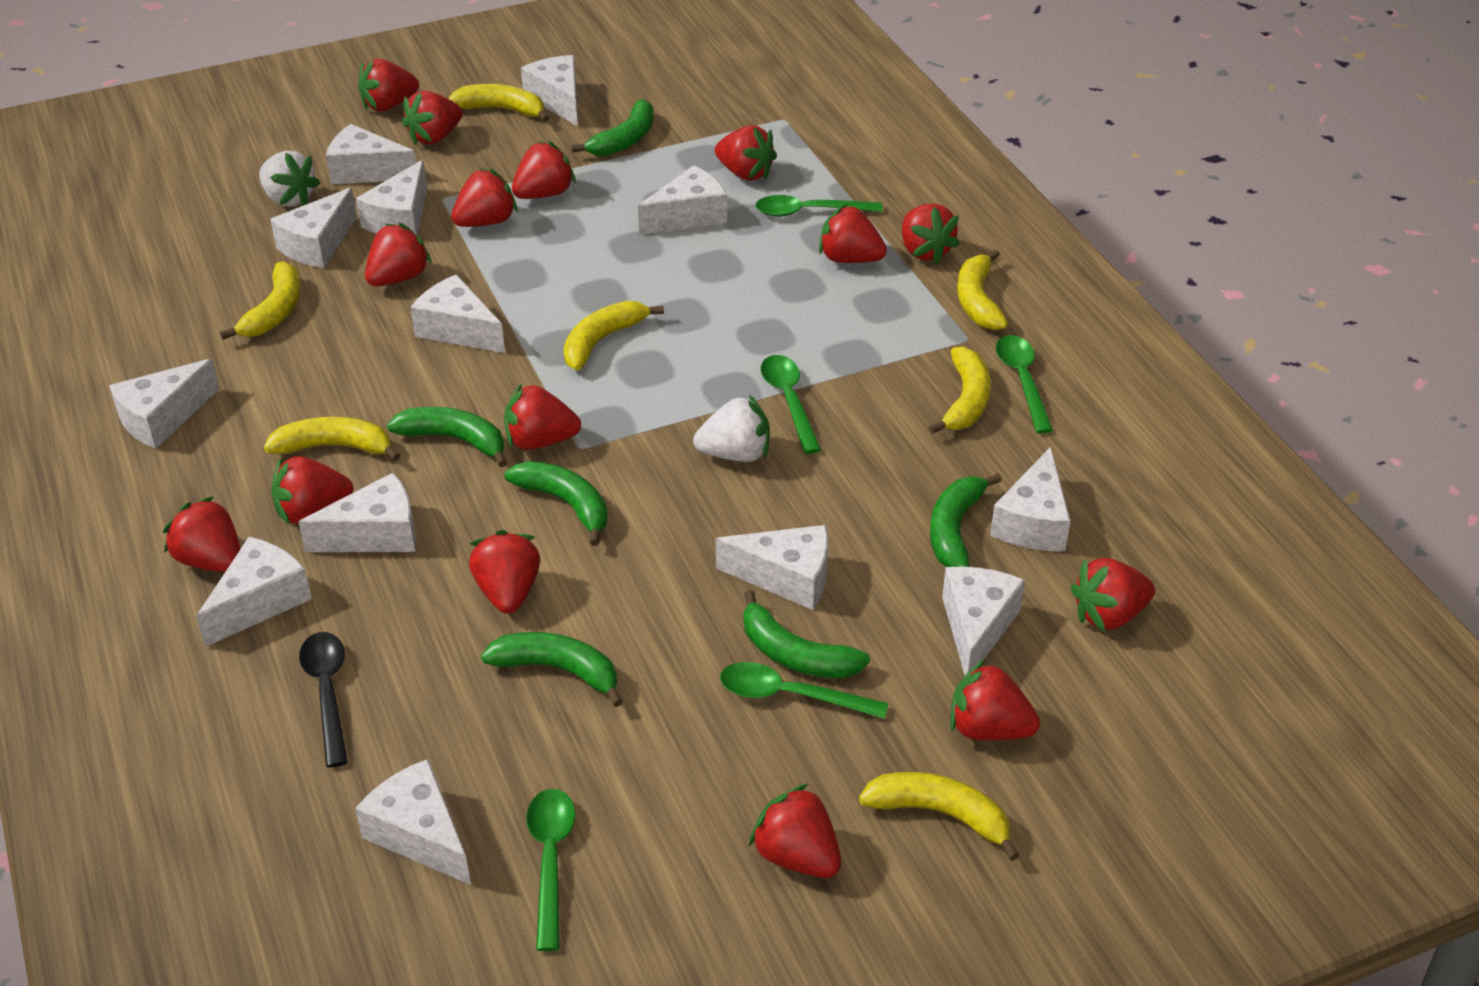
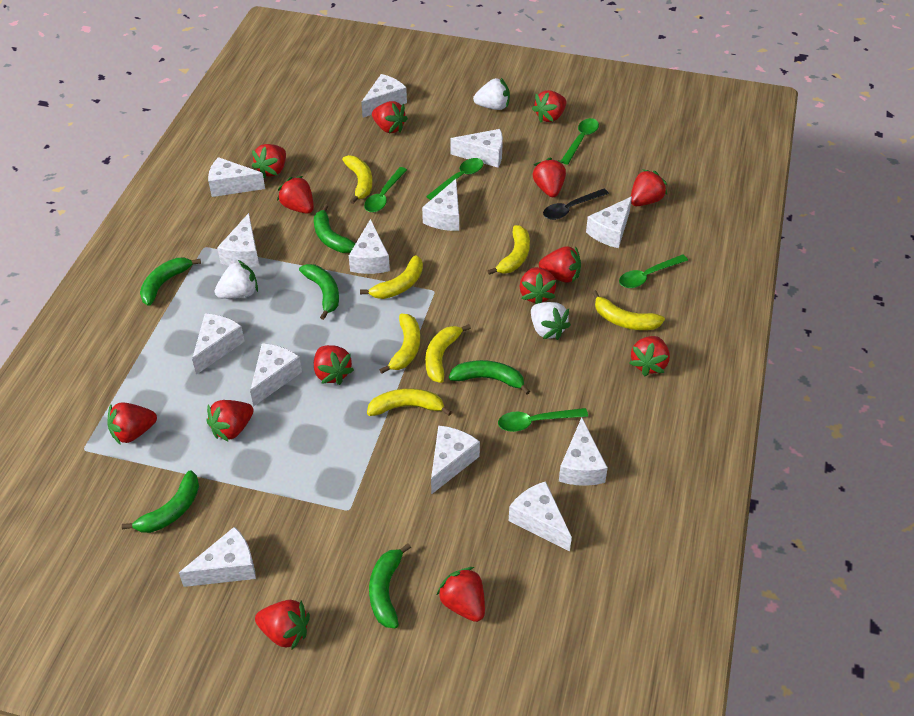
red strawberry: 15 -> 14
white strawberry: 2 -> 3

